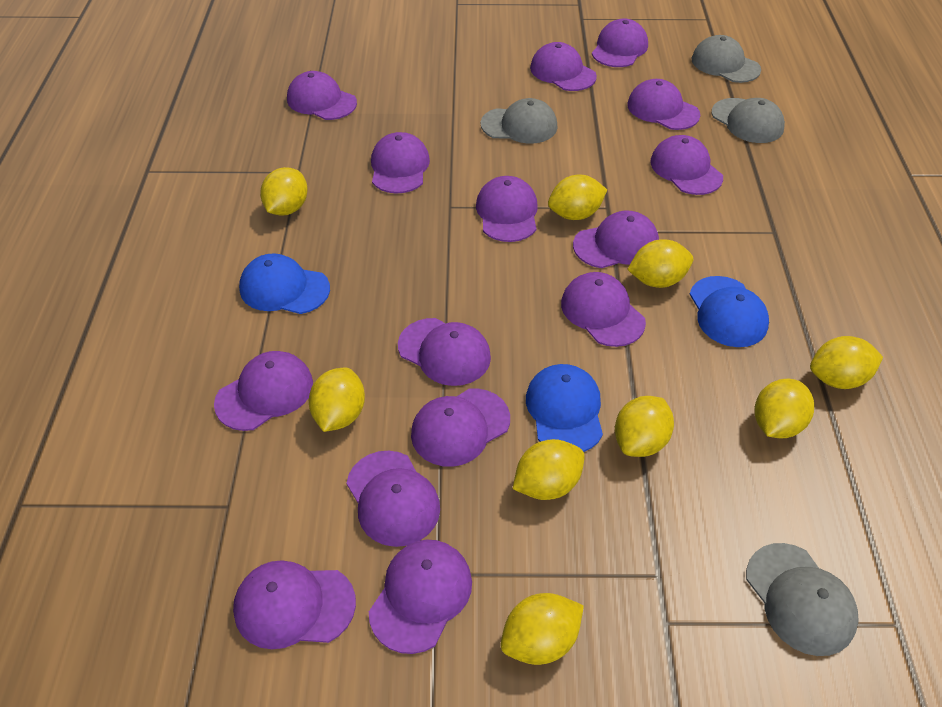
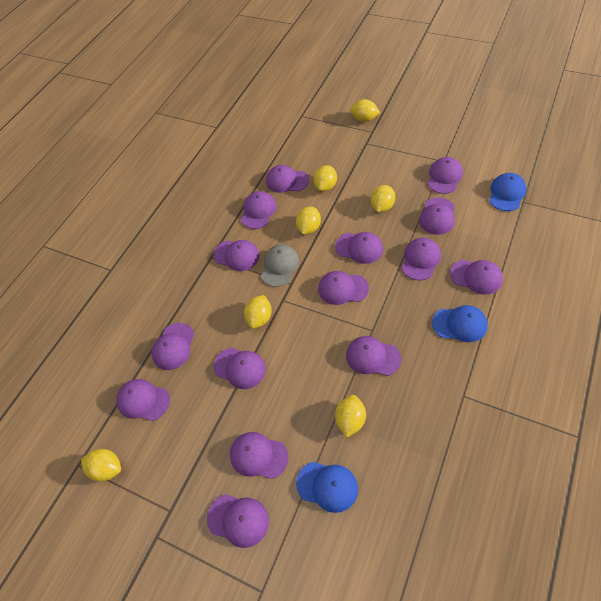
grey cap: 4 -> 1
yellow lemon: 9 -> 7

